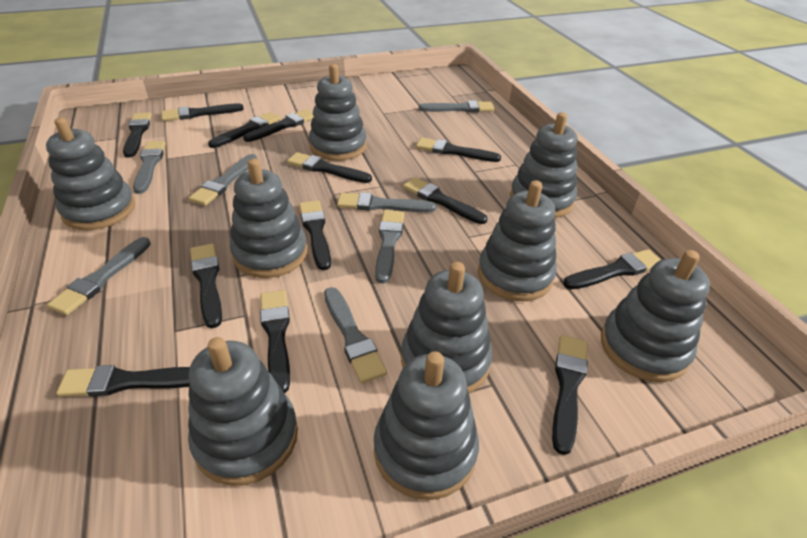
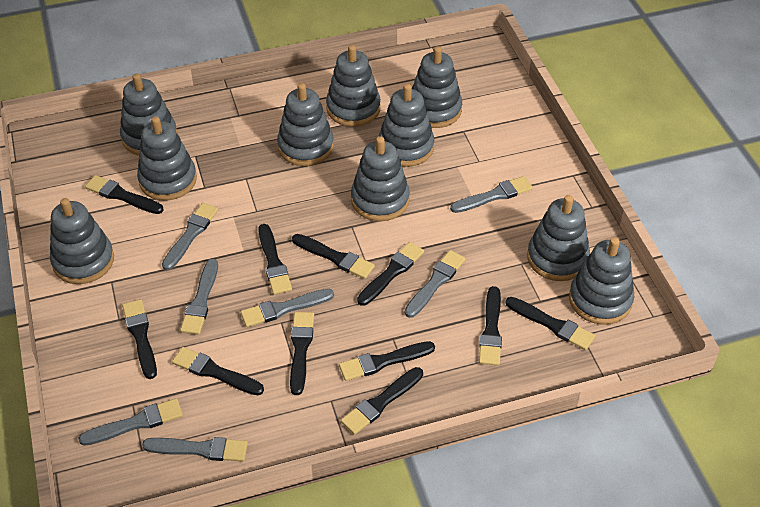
black brush: 13 -> 11
grey stacking toy: 9 -> 10

